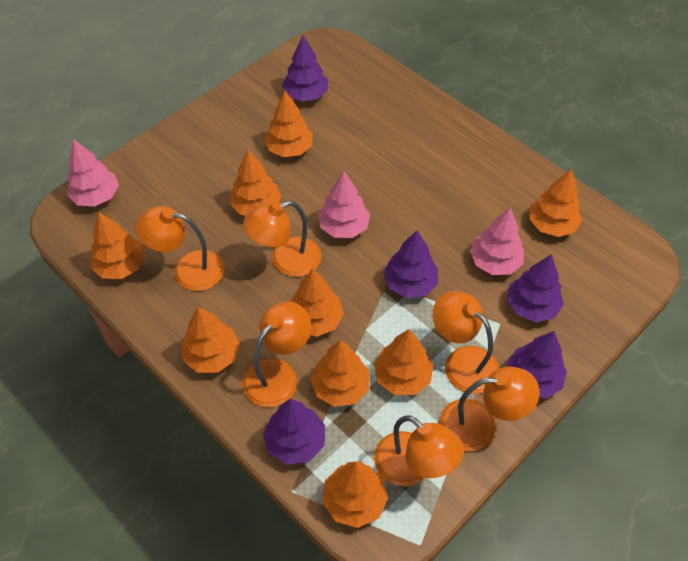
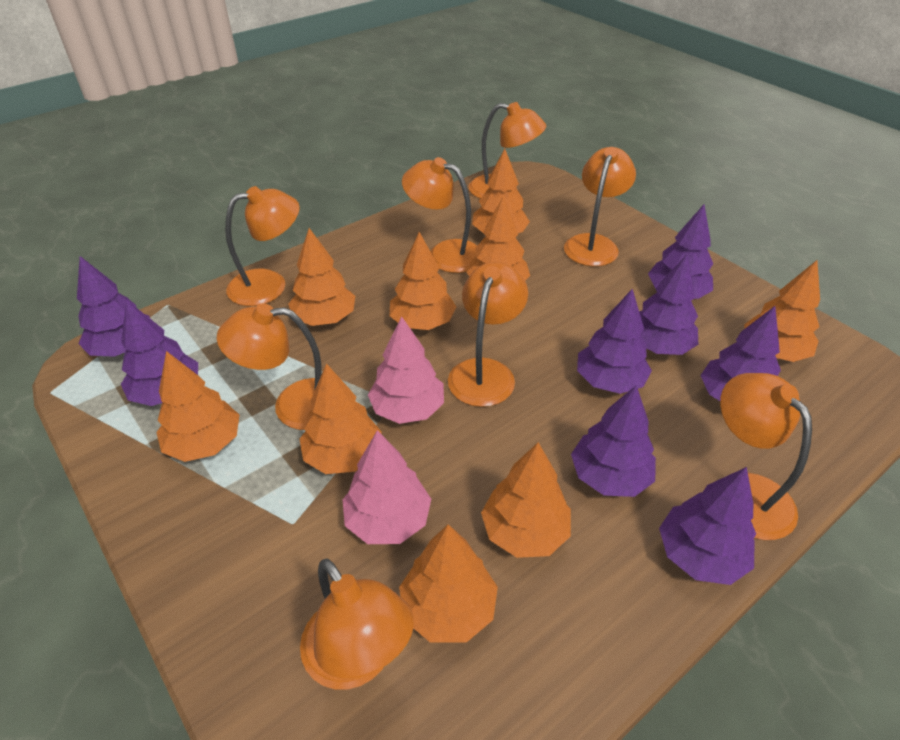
orange lamp: 6 -> 8
pink tree: 3 -> 2
purple tree: 5 -> 8

